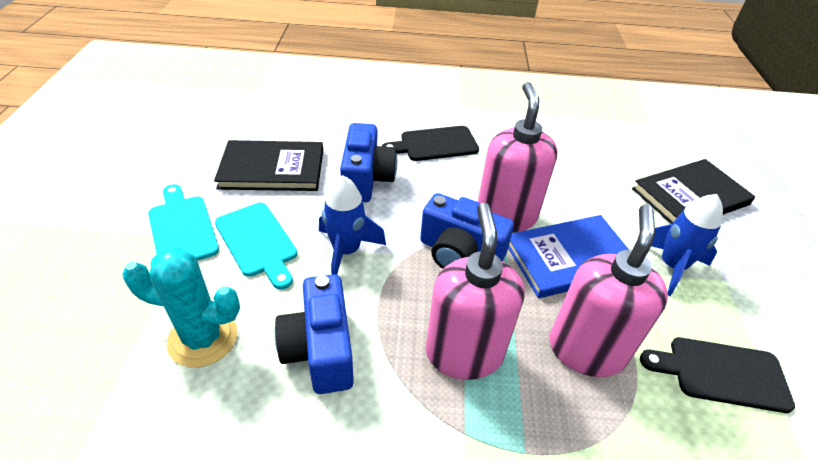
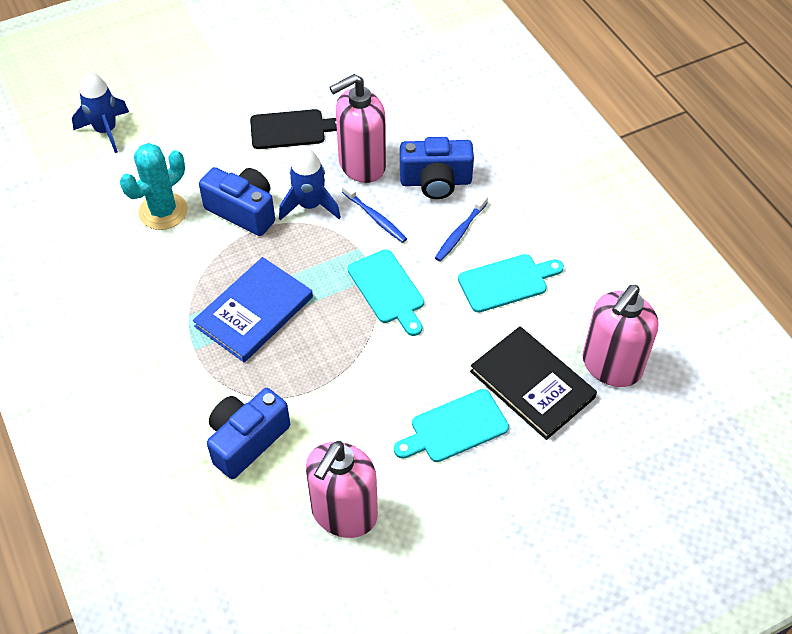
black book: 2 -> 1
black cutting board: 2 -> 1
blue toothbrush: 0 -> 2
turquoise cutting board: 2 -> 3

